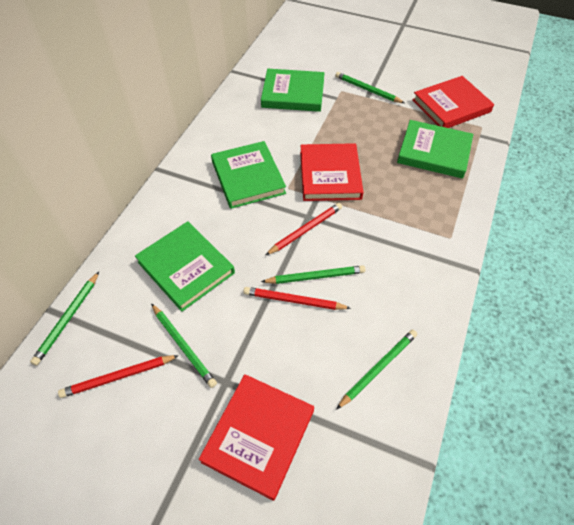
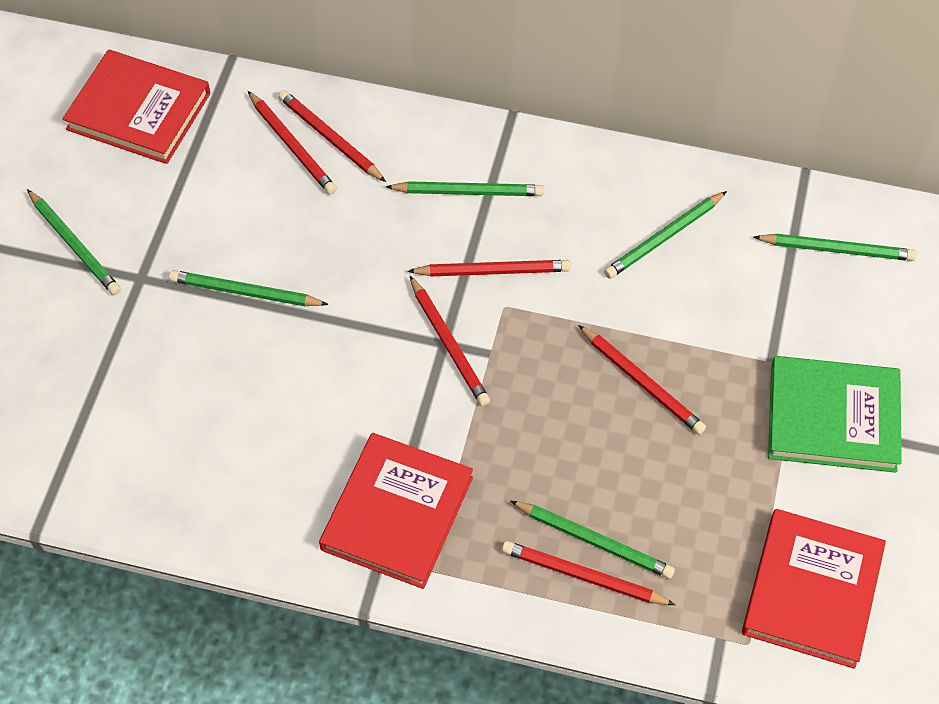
green book: 4 -> 1
green pencil: 5 -> 6
red pencil: 3 -> 6

